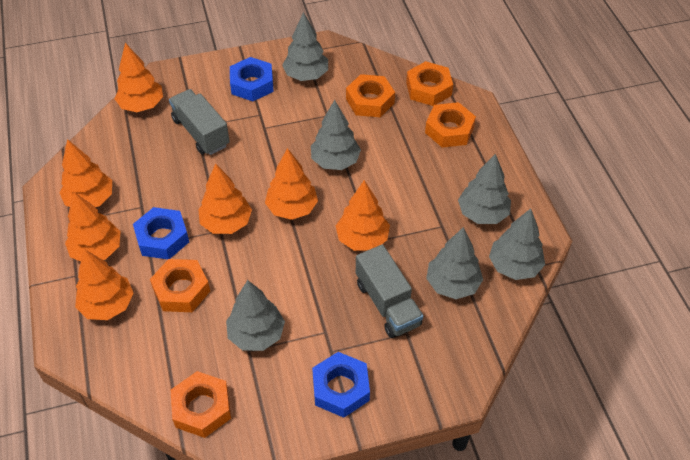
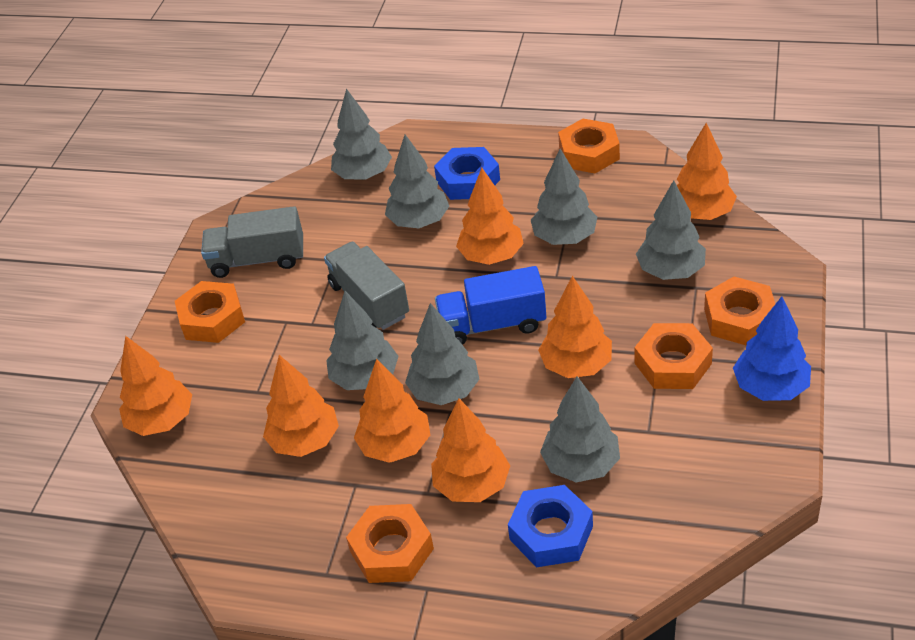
blue nut: 3 -> 2
blue tree: 0 -> 1
blue truck: 0 -> 1
grey tree: 6 -> 7

